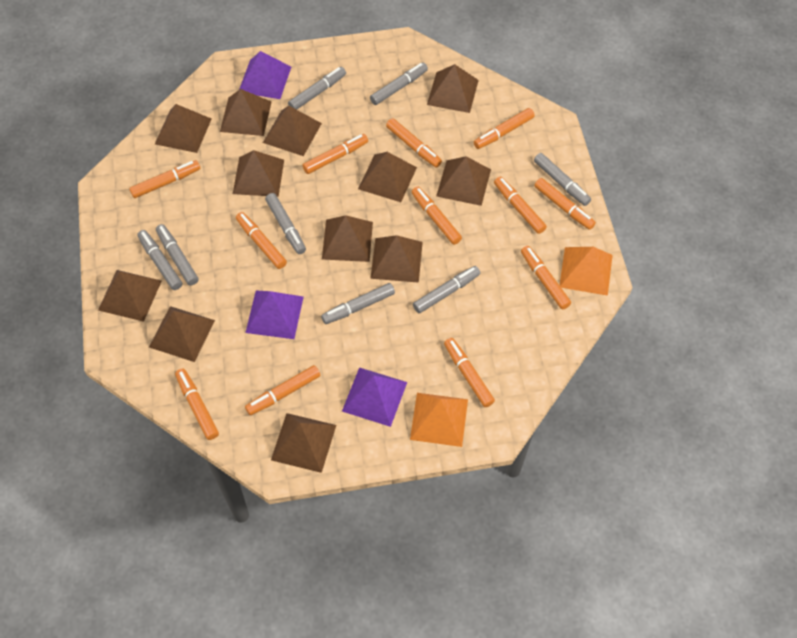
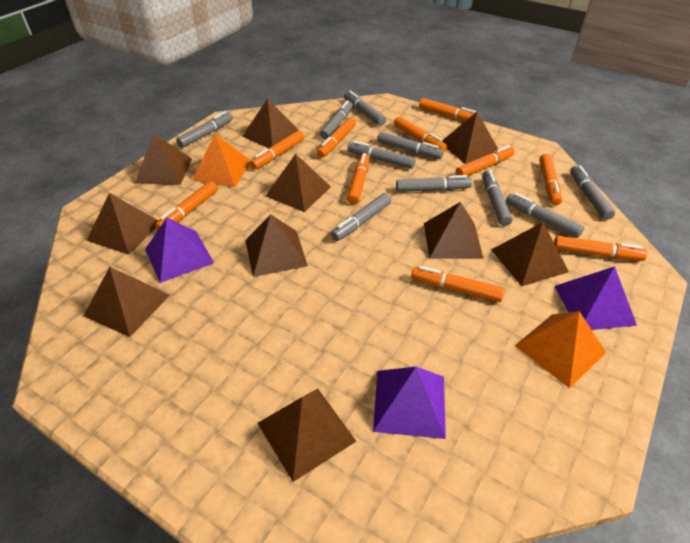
brown pyramid: 12 -> 10
grey marker: 8 -> 10
orange marker: 12 -> 10

